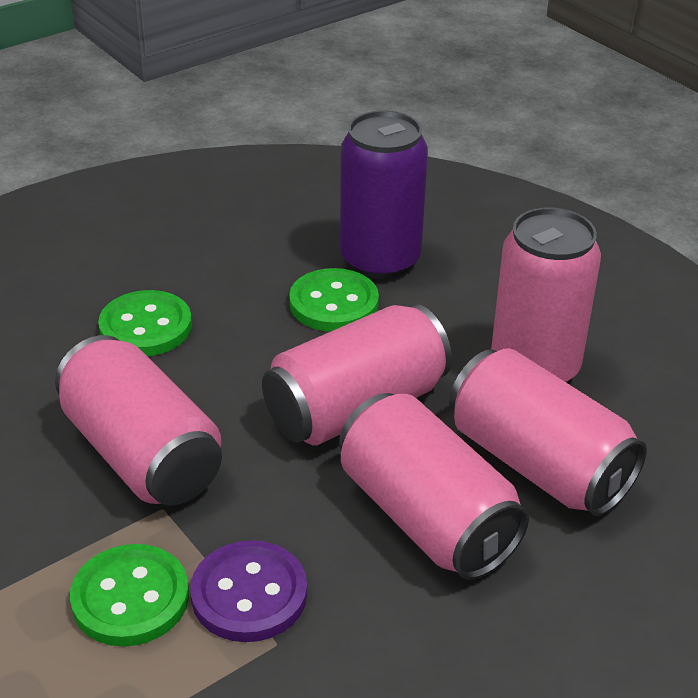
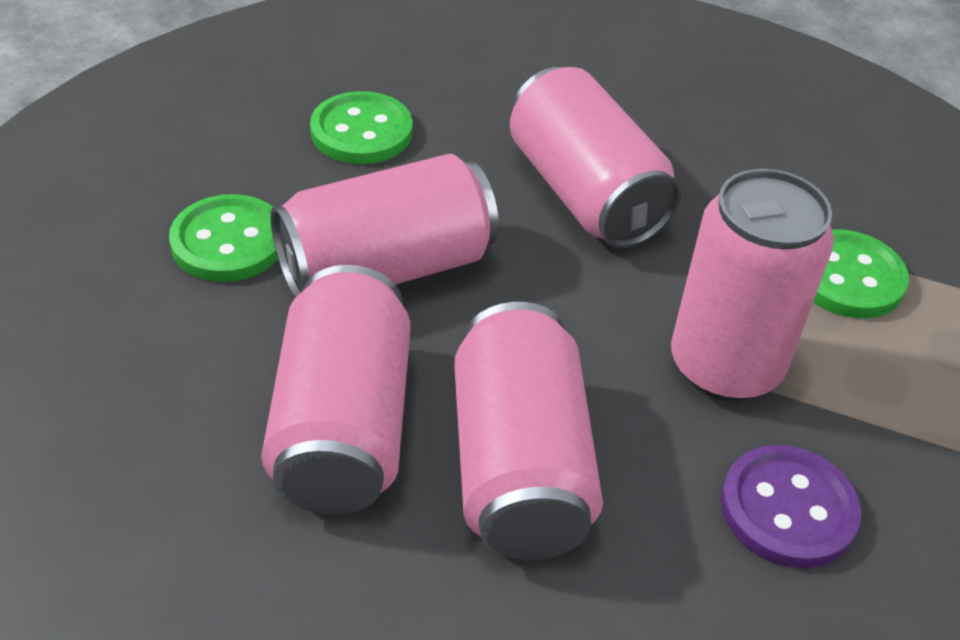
purple can: 1 -> 0

